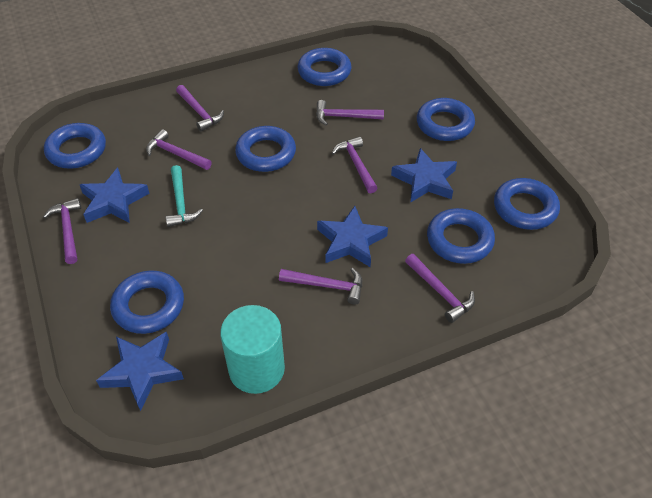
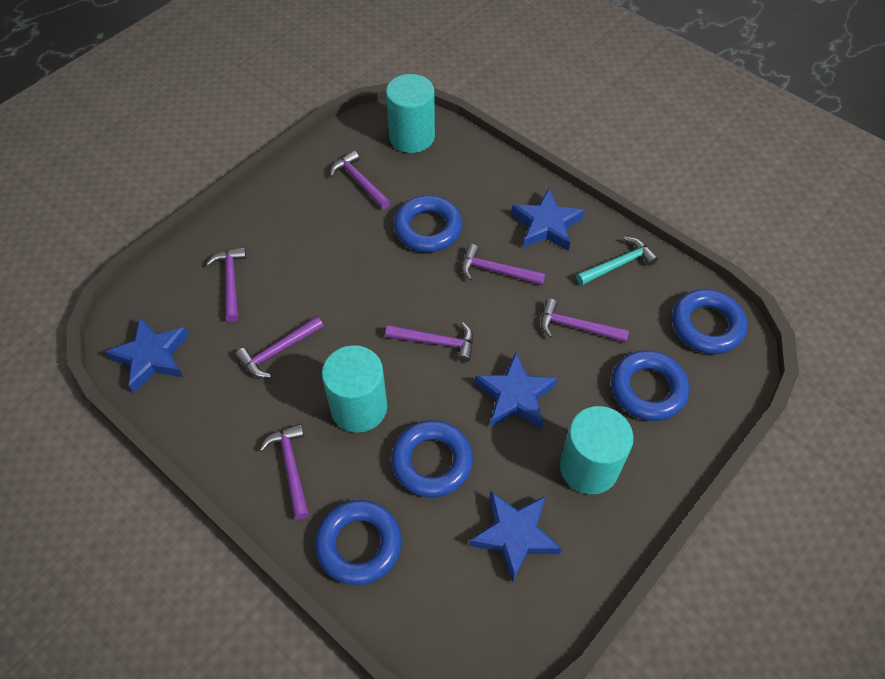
blue ring: 7 -> 5
turquoise cylinder: 1 -> 3

